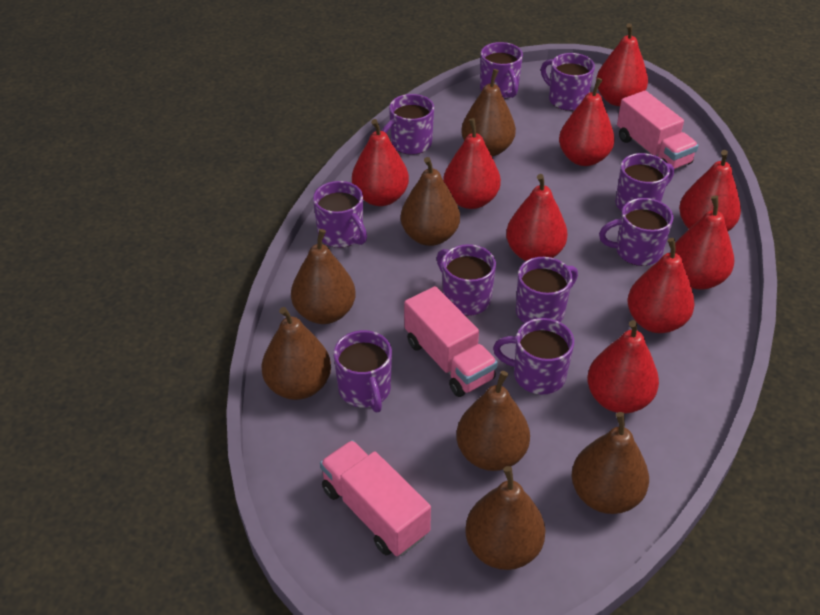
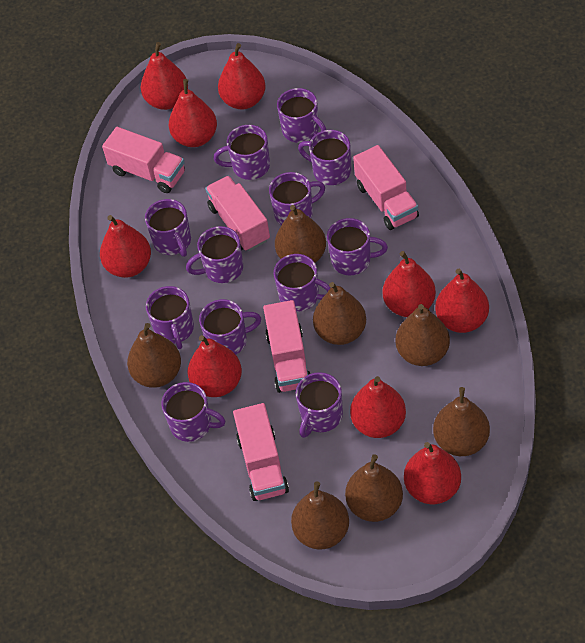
pink truck: 3 -> 5
purple mug: 10 -> 12

